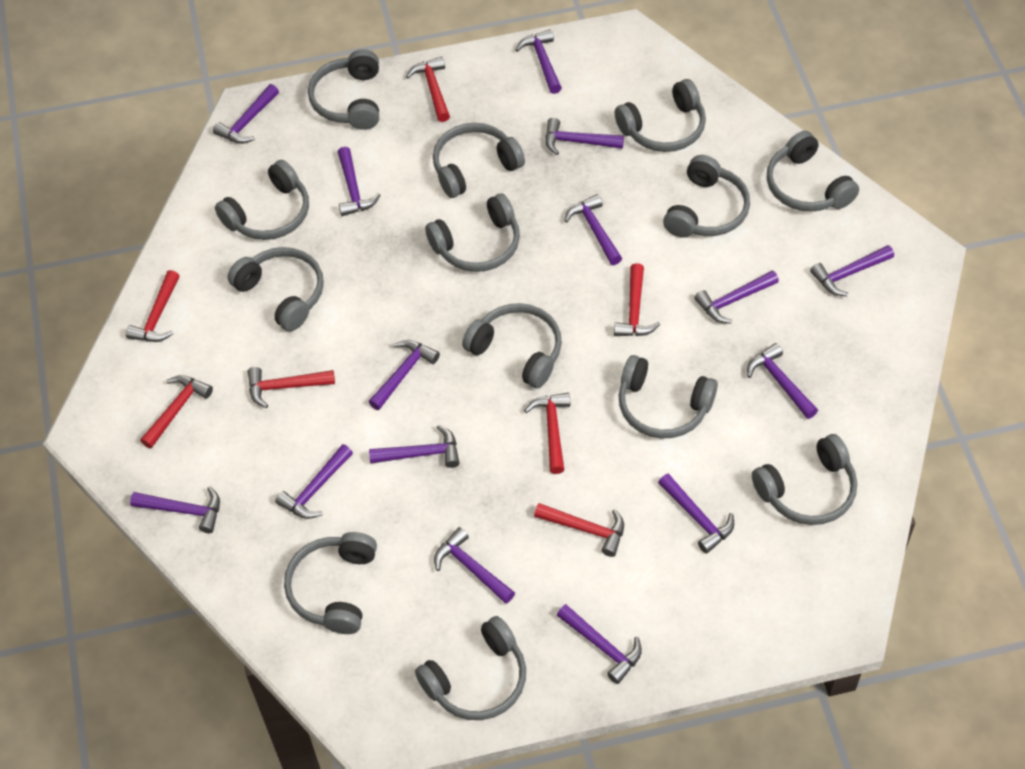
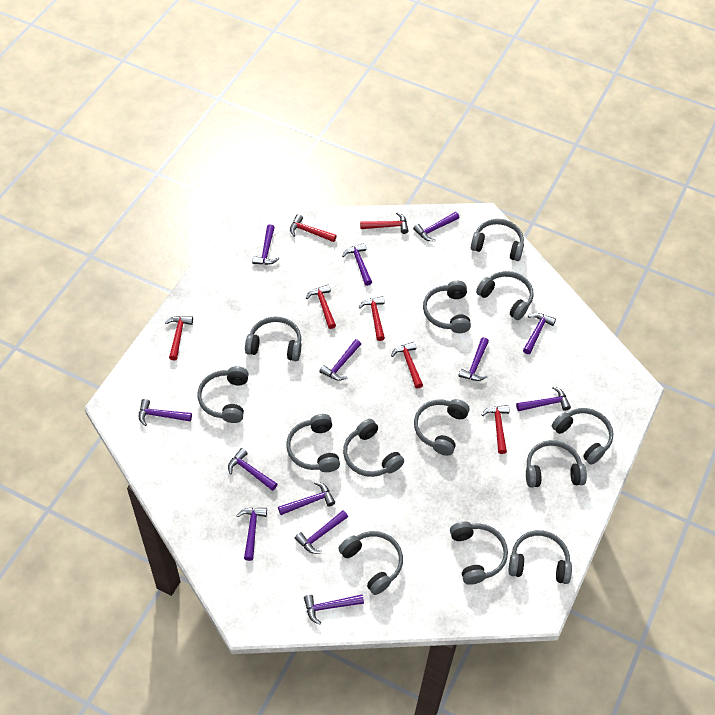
purple hammer: 15 -> 13

